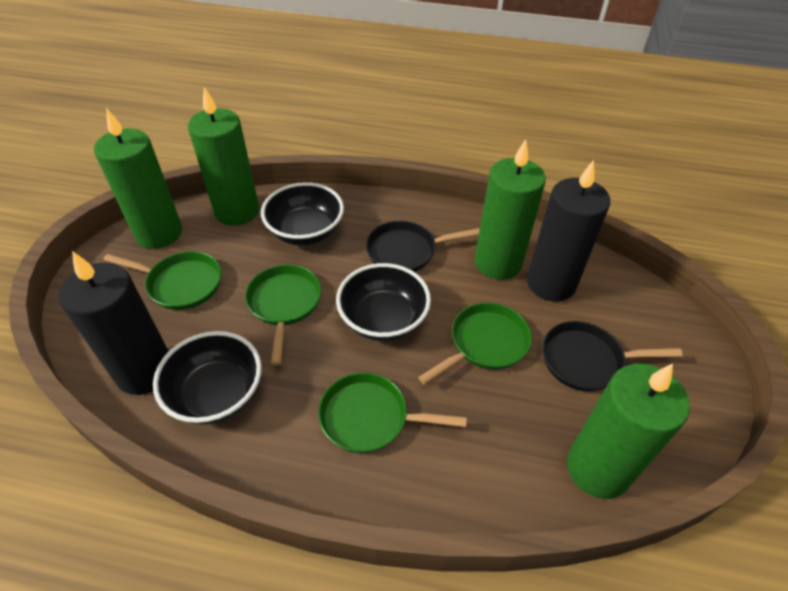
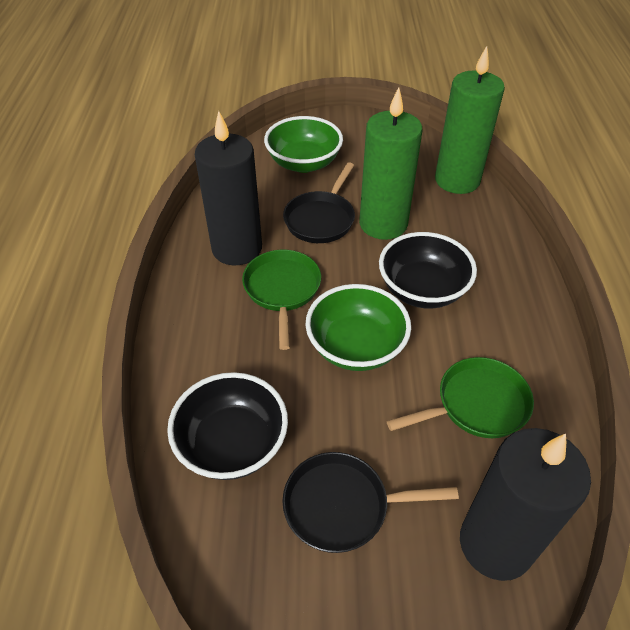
black bowl: 3 -> 2
green bowl: 0 -> 2
green candle: 4 -> 2
green pan: 4 -> 2

